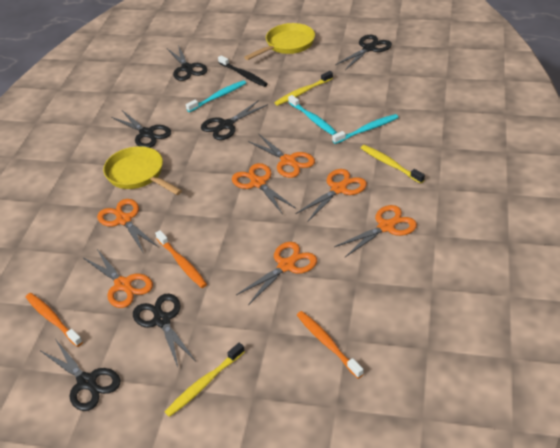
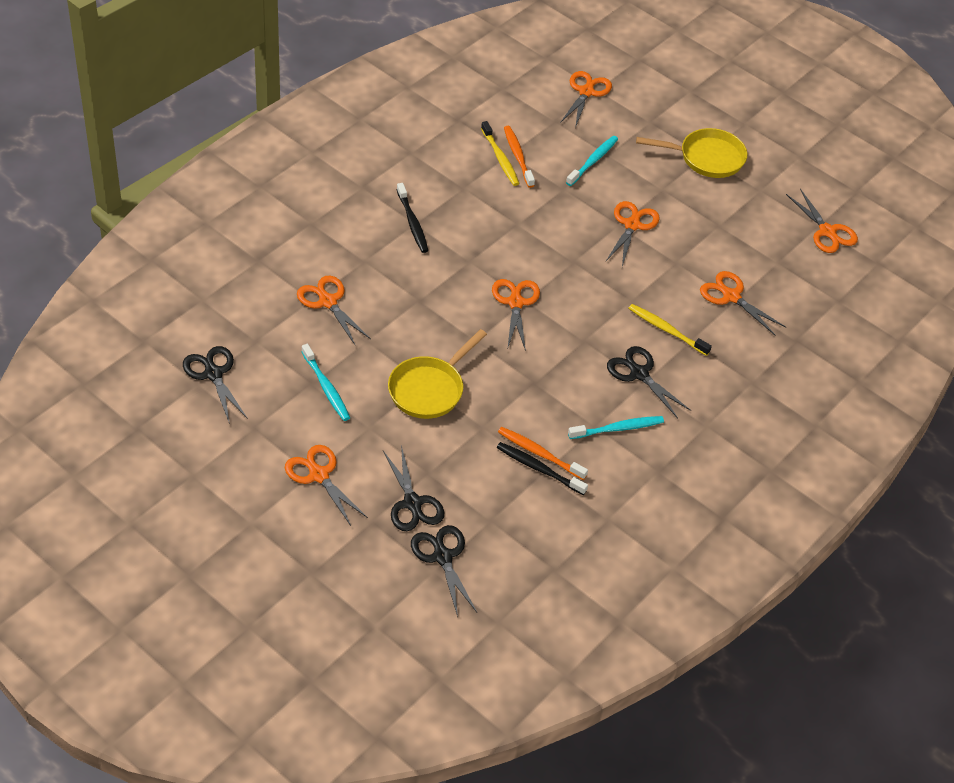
black scissors: 6 -> 4
black toothbrush: 1 -> 2
orange toothbrush: 3 -> 2
yellow toothbrush: 3 -> 2

